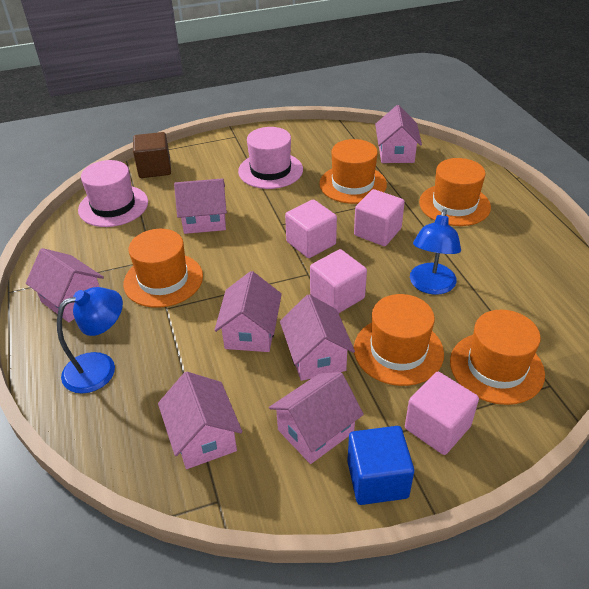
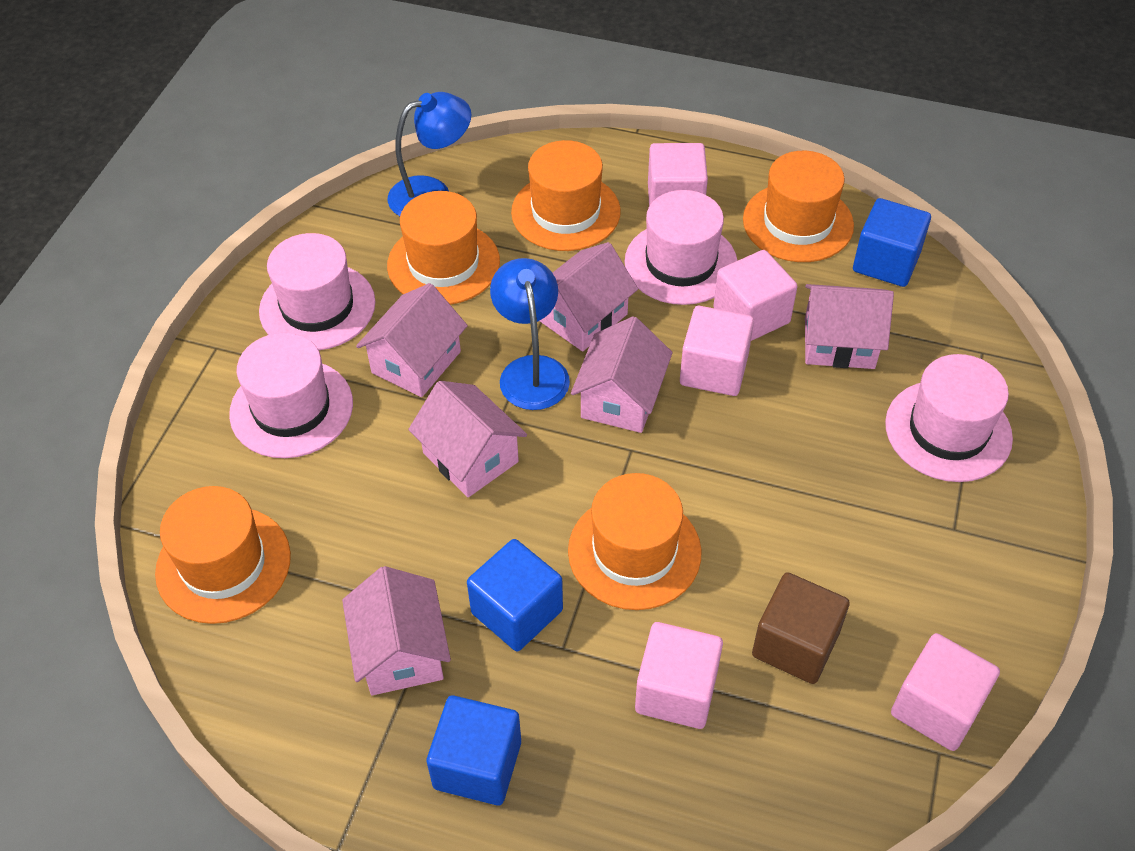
blue cube: 1 -> 3
pink cube: 4 -> 5
pink hat: 2 -> 4
pink house: 7 -> 6

